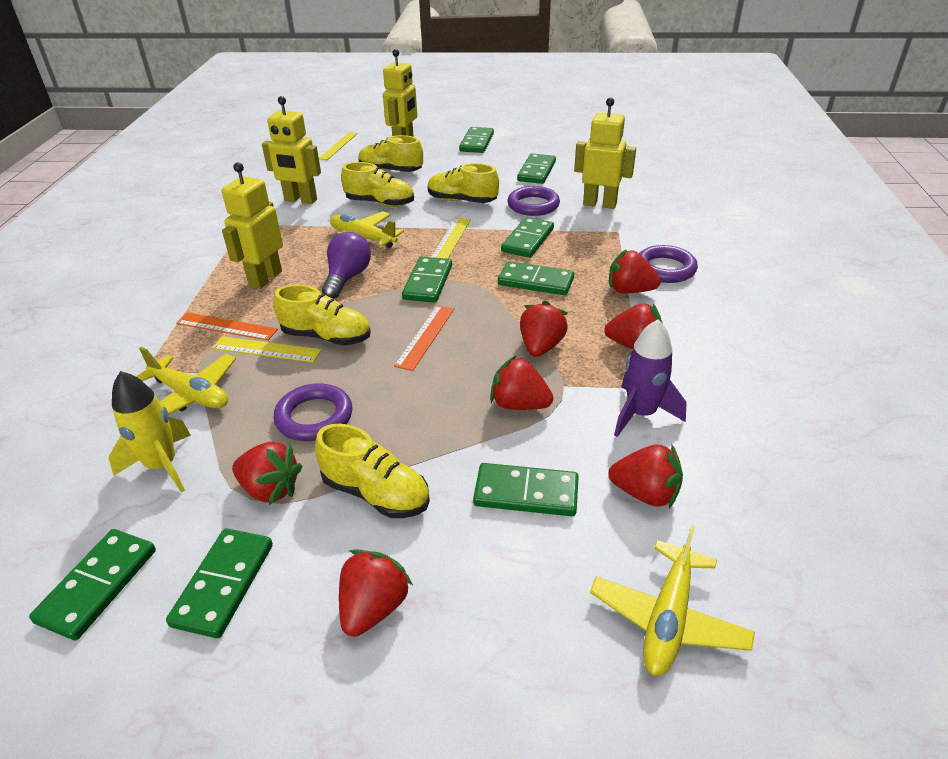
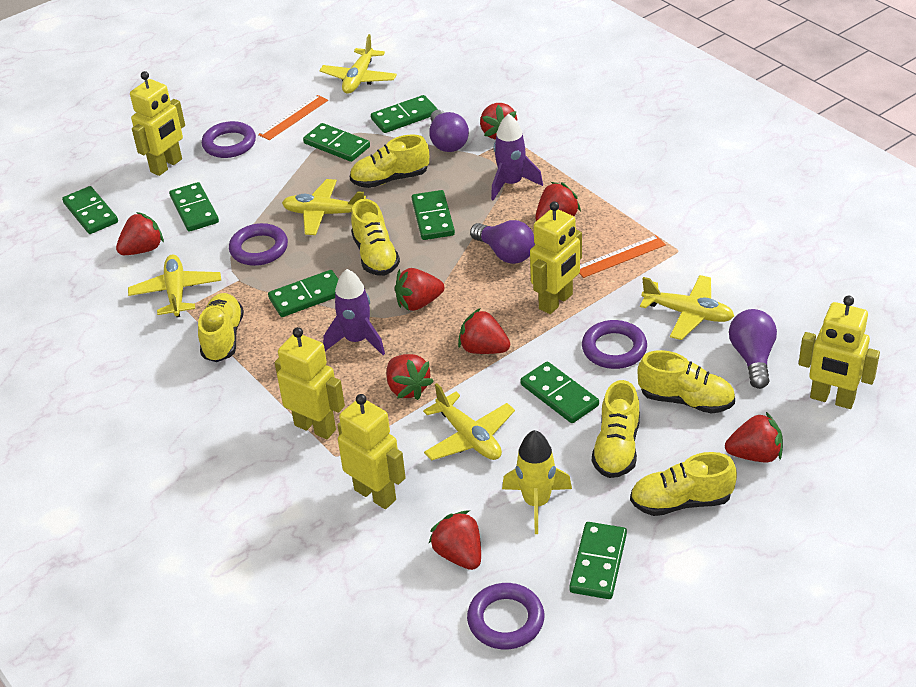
purple light bulb: 1 -> 3
purple ring: 3 -> 4
purple rocket: 1 -> 2
red strawberry: 7 -> 8
yellow plane: 3 -> 5
yellow robot: 4 -> 5
yellow ruler: 3 -> 0
yellow shoe: 5 -> 6

